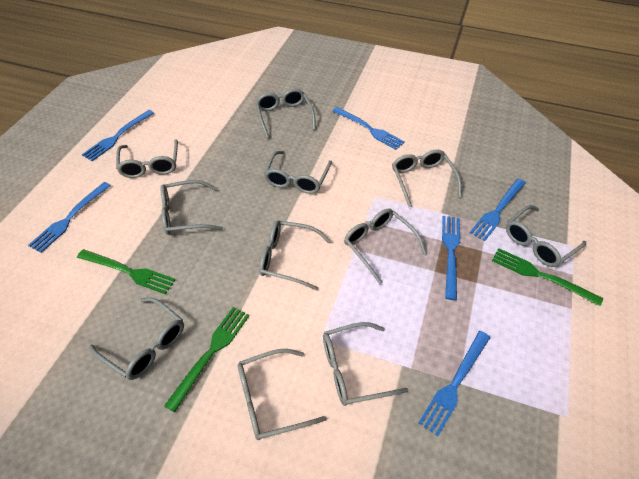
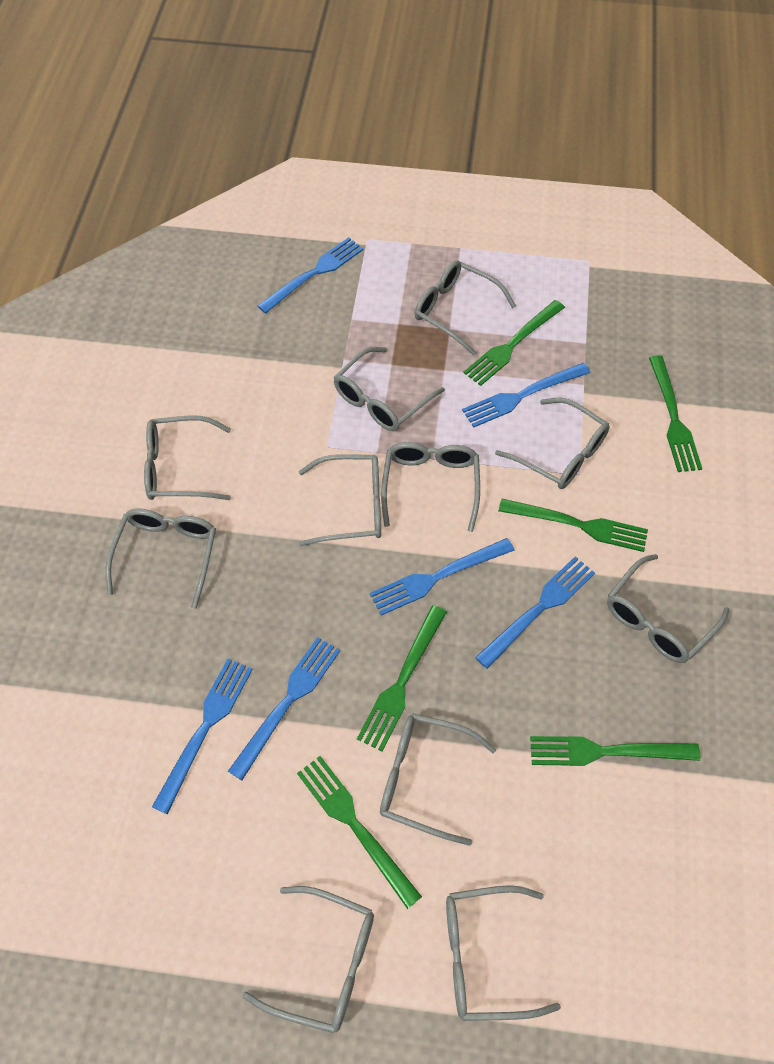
green fork: 3 -> 6

